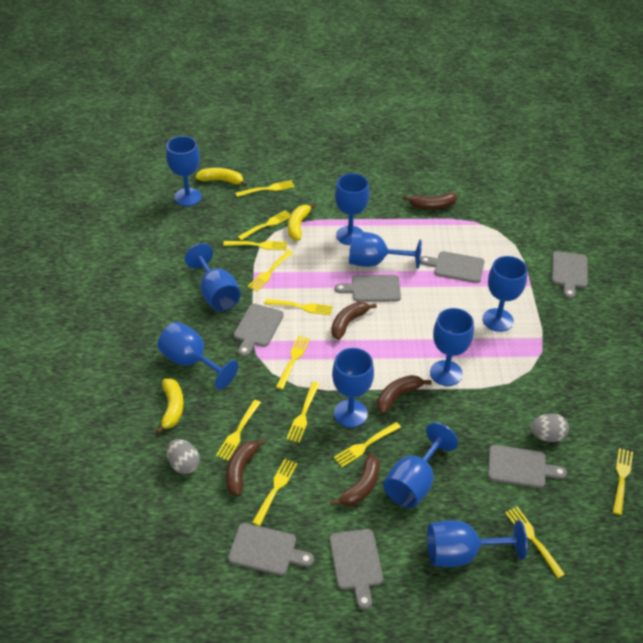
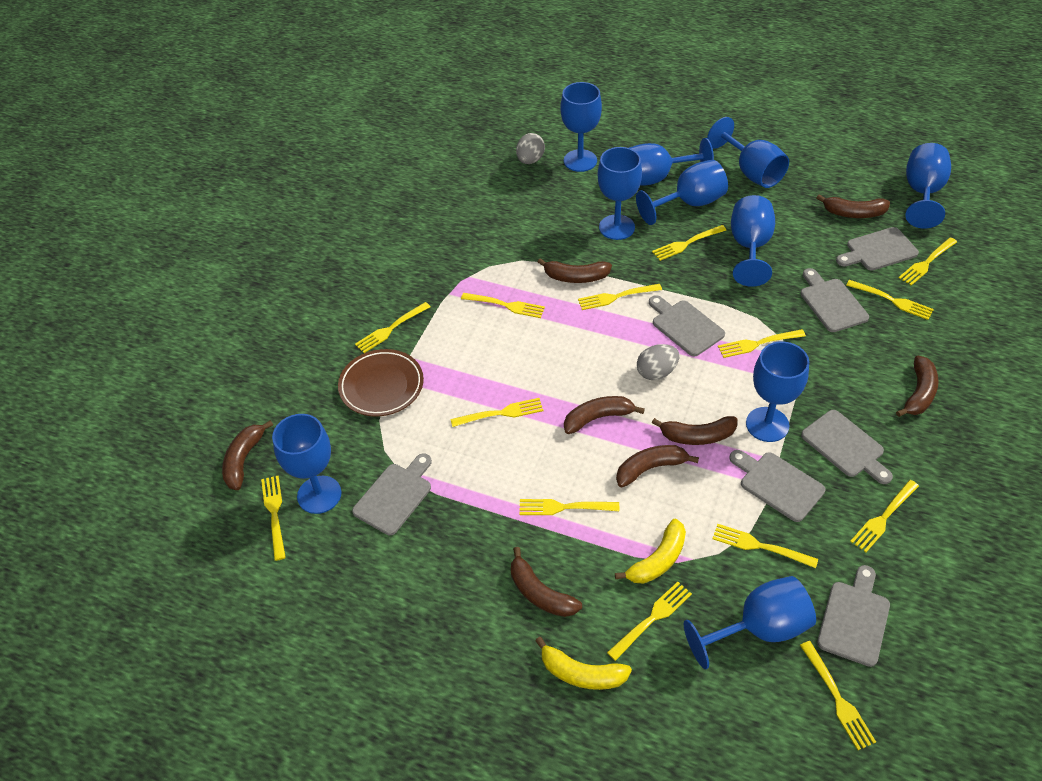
brown banana: 5 -> 8
brown plate: 0 -> 1
yellow banana: 3 -> 2
yellow fork: 12 -> 14

